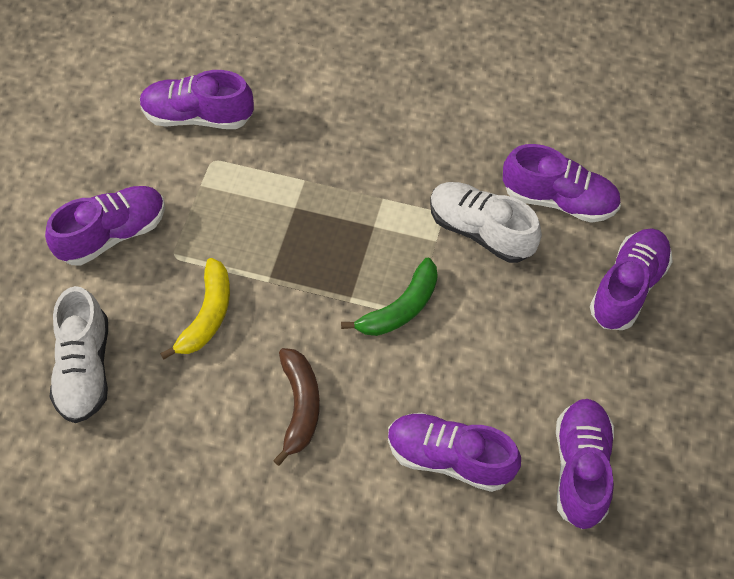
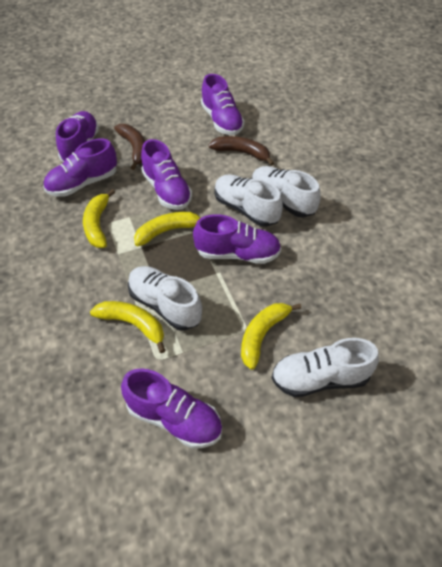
brown banana: 1 -> 2
green banana: 1 -> 0
white shoe: 2 -> 4
yellow banana: 1 -> 4

